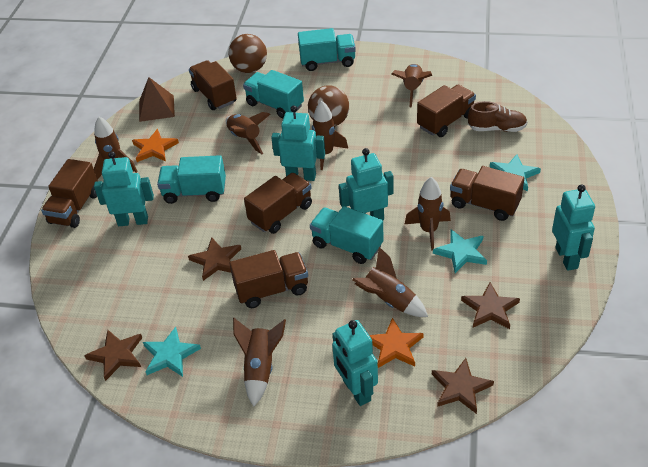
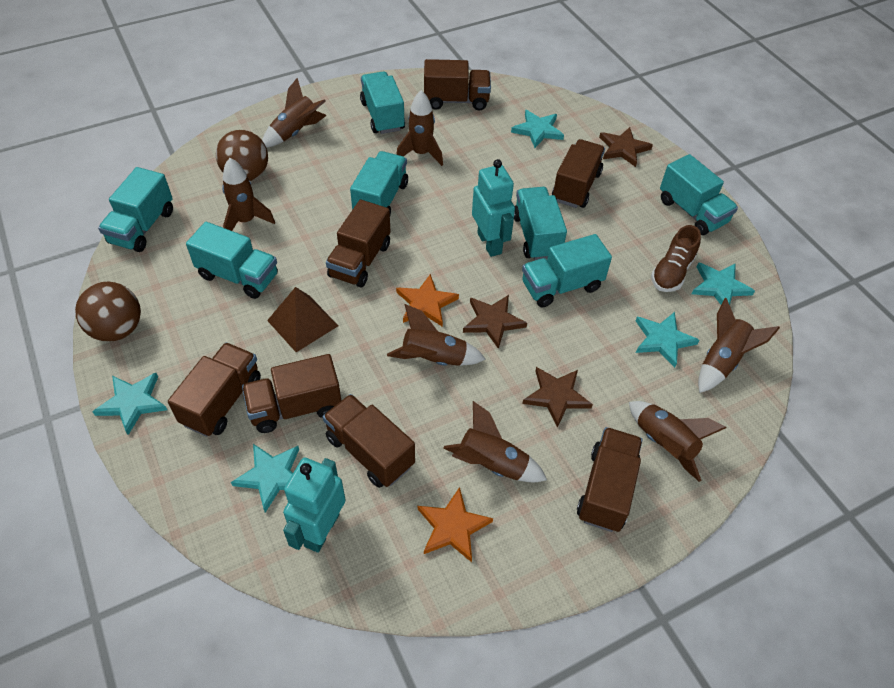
brown star: 4 -> 3
brown truck: 6 -> 7
turquoise robot: 5 -> 2
turquoise star: 3 -> 5
turquoise truck: 4 -> 7

